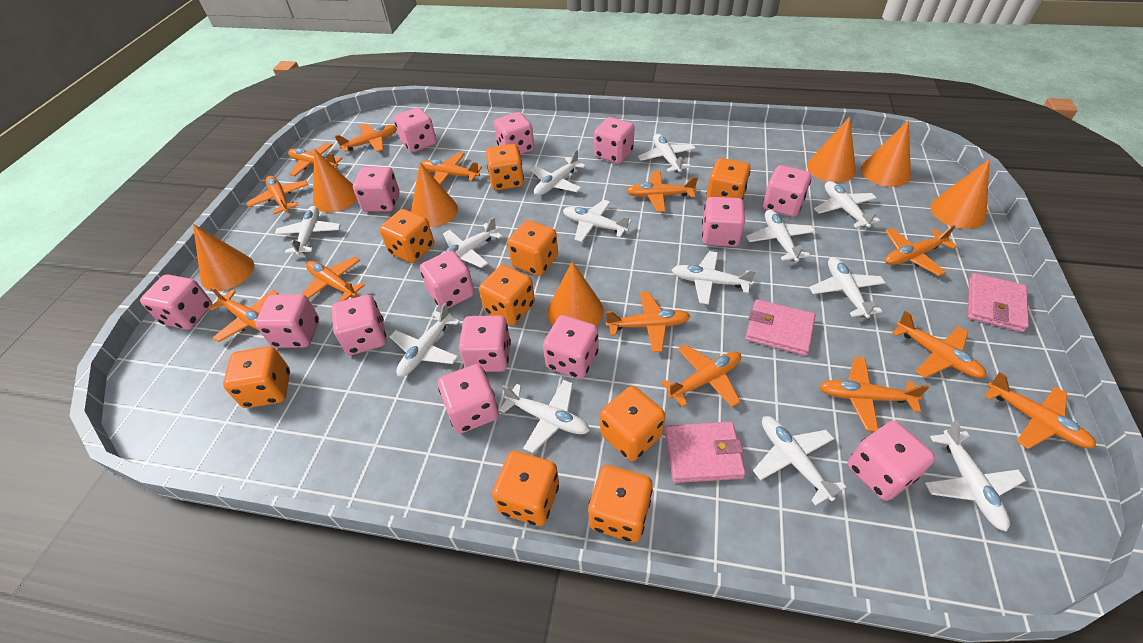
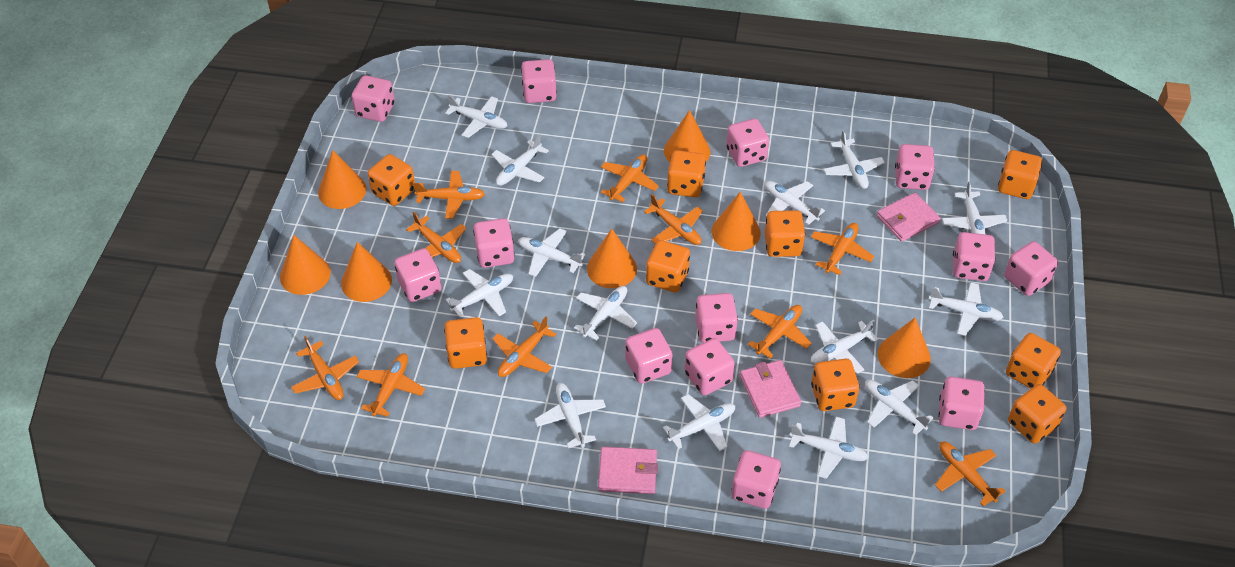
orange plane: 13 -> 10
pink dice: 14 -> 13
white plane: 13 -> 14

